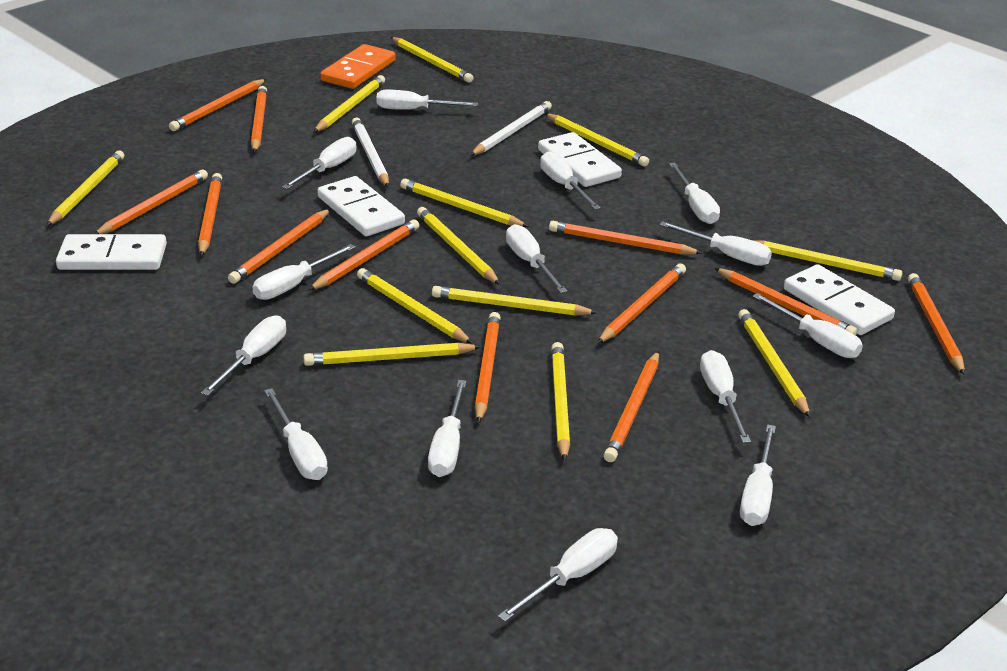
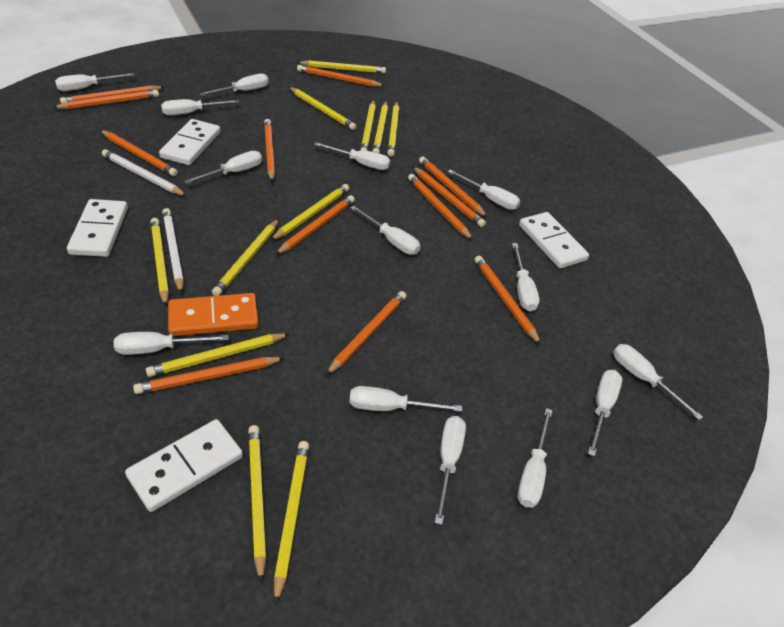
yellow pencil: 12 -> 11

